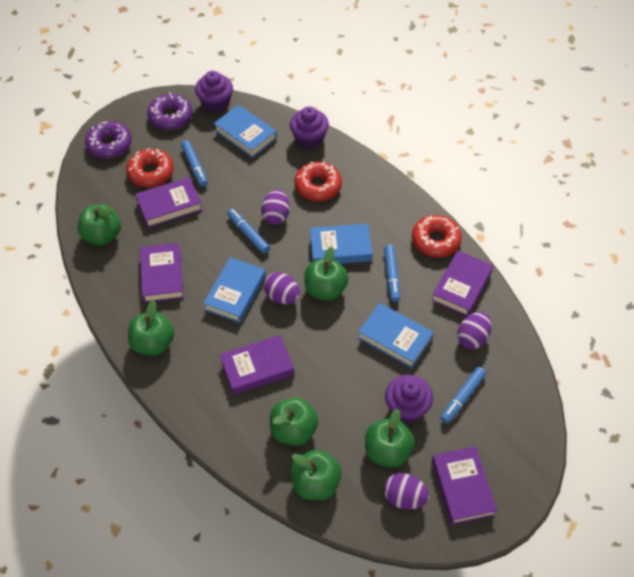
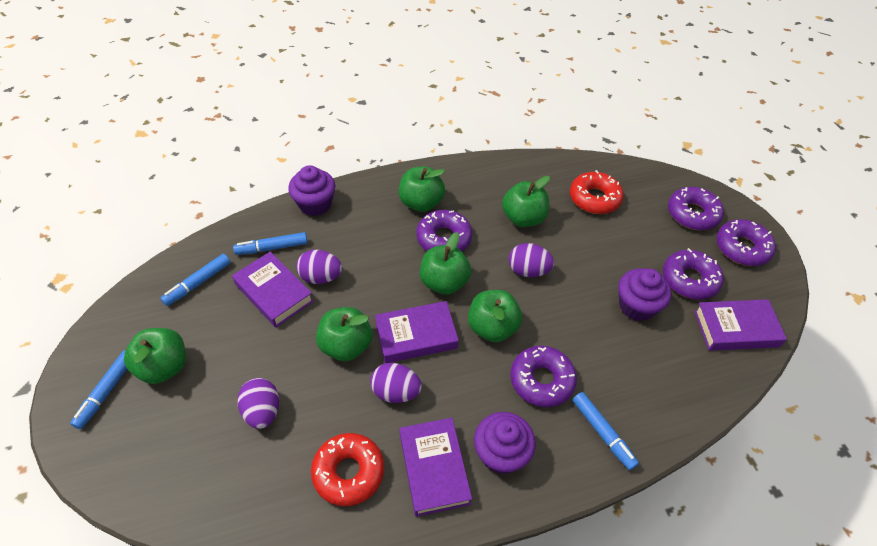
blue book: 4 -> 0
purple book: 5 -> 4
purple donut: 2 -> 5
red donut: 3 -> 2

